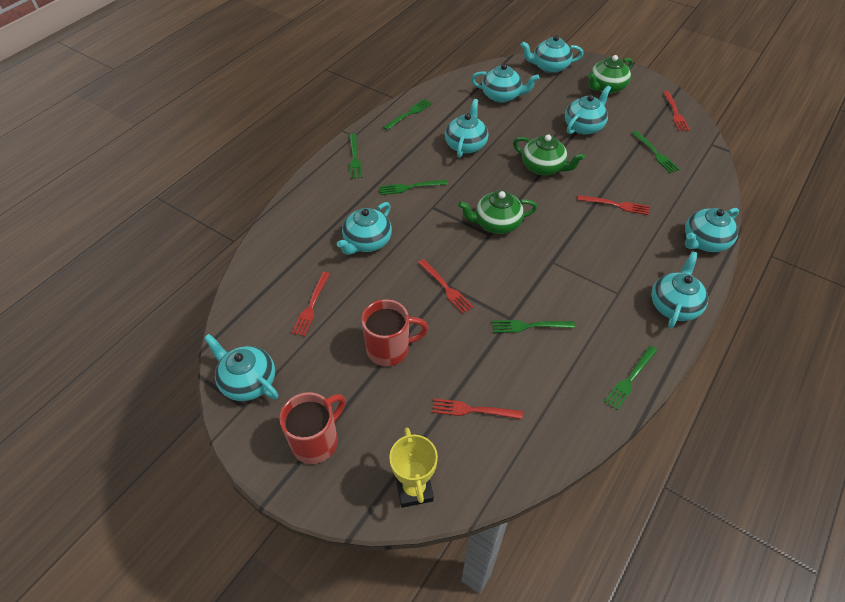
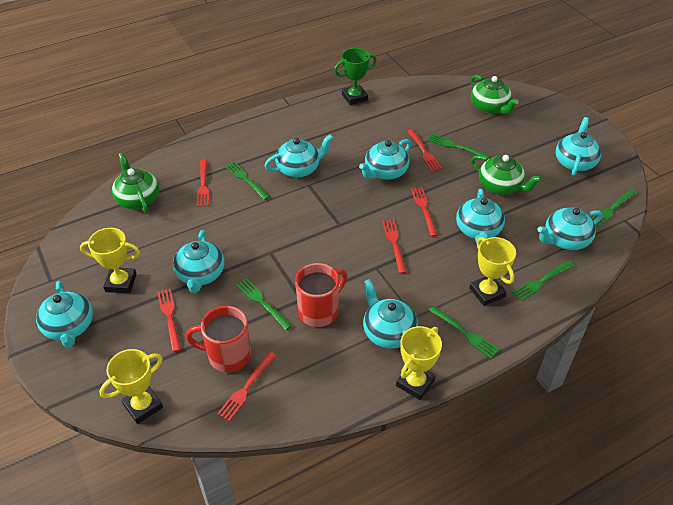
green trophy: 0 -> 1
red fork: 5 -> 6
yellow trophy: 1 -> 4

